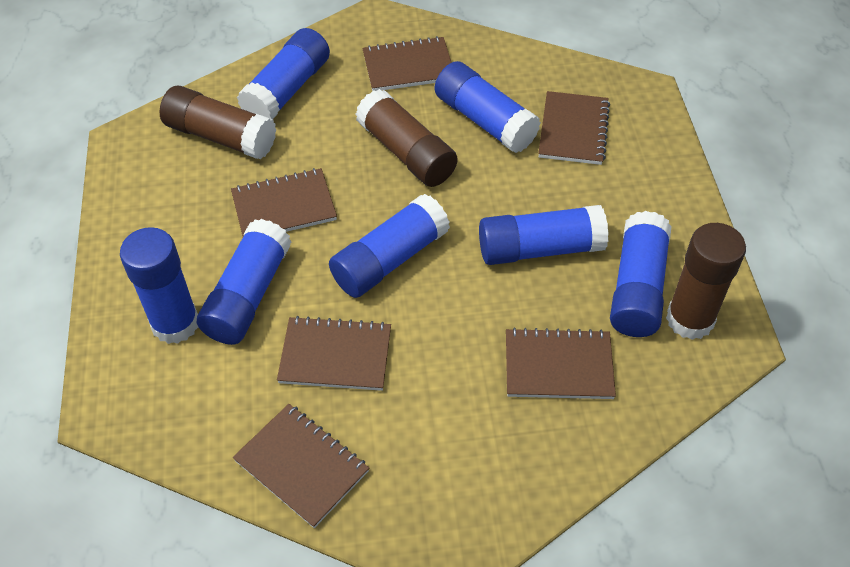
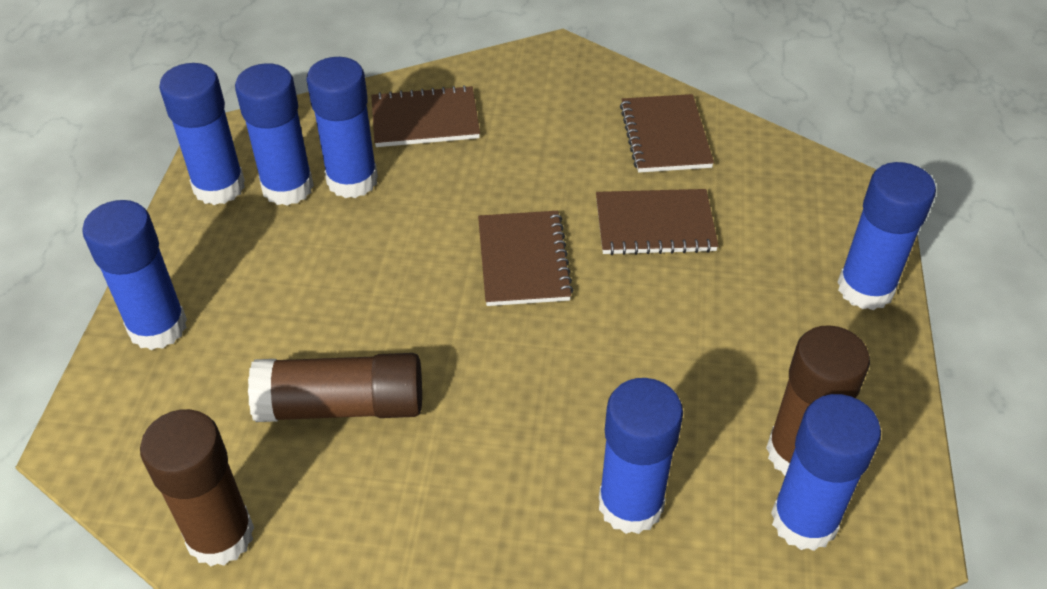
brown notebook: 6 -> 4

